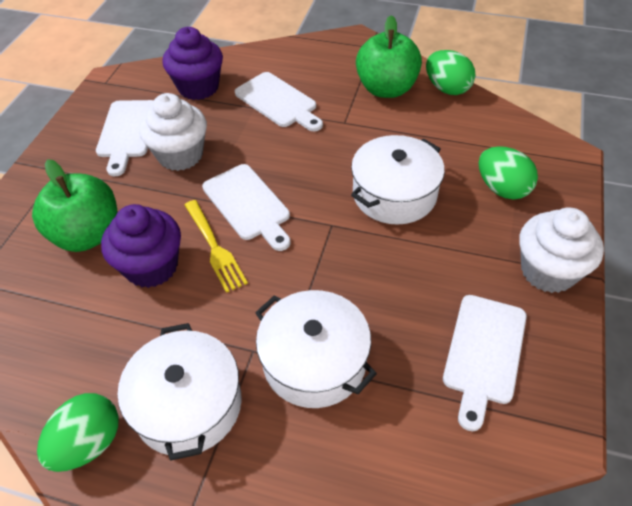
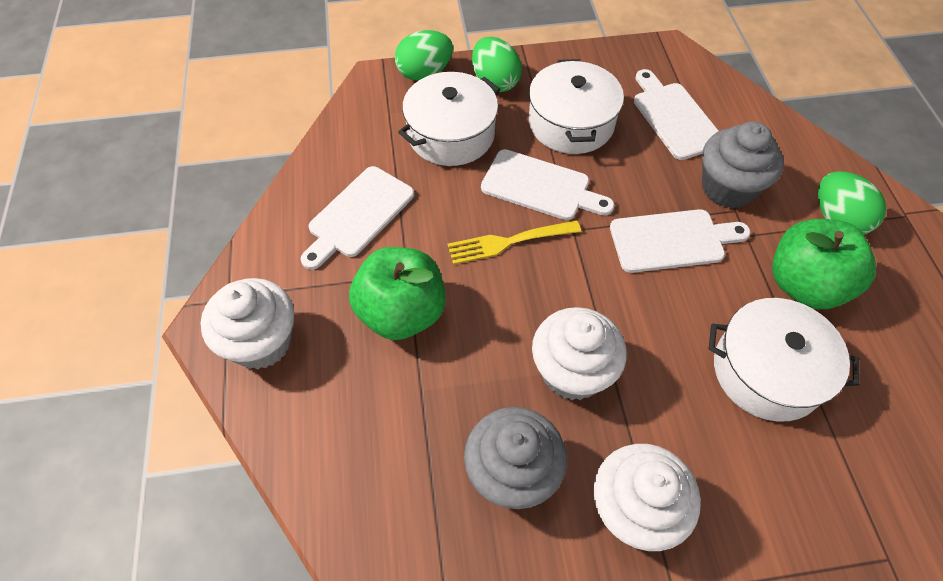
grey cupcake: 0 -> 2
purple cupcake: 2 -> 0
white cupcake: 2 -> 3

